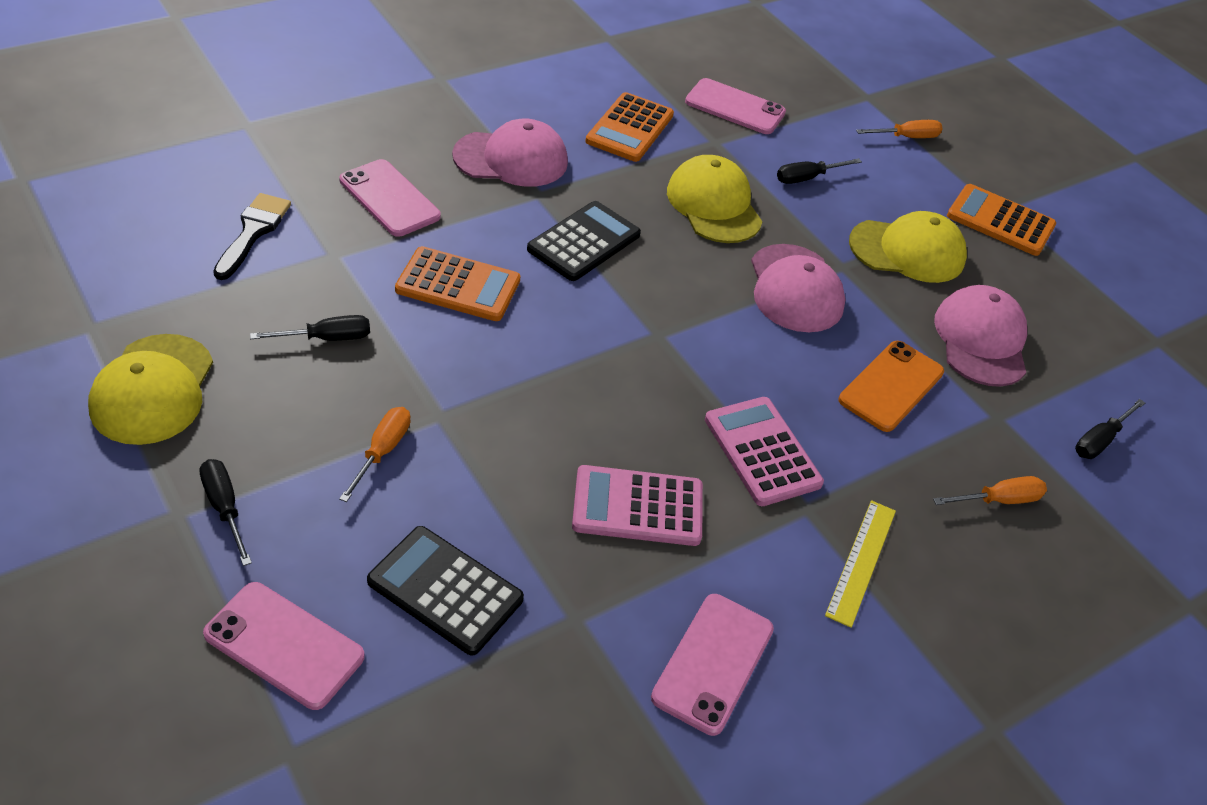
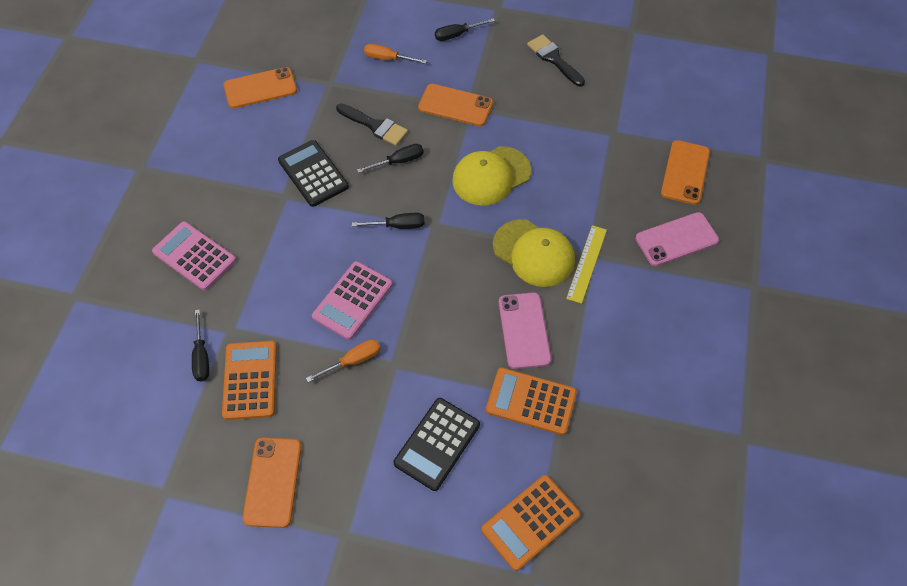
black brush: 1 -> 2
orange phone: 1 -> 4
orange screwdriver: 3 -> 2
pink cap: 3 -> 0
pink phone: 4 -> 2
yellow cap: 3 -> 2

